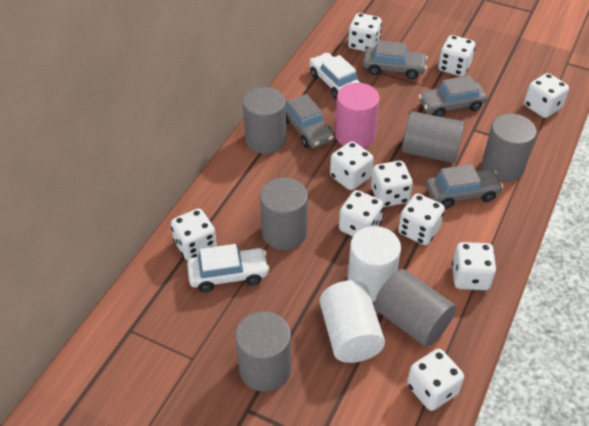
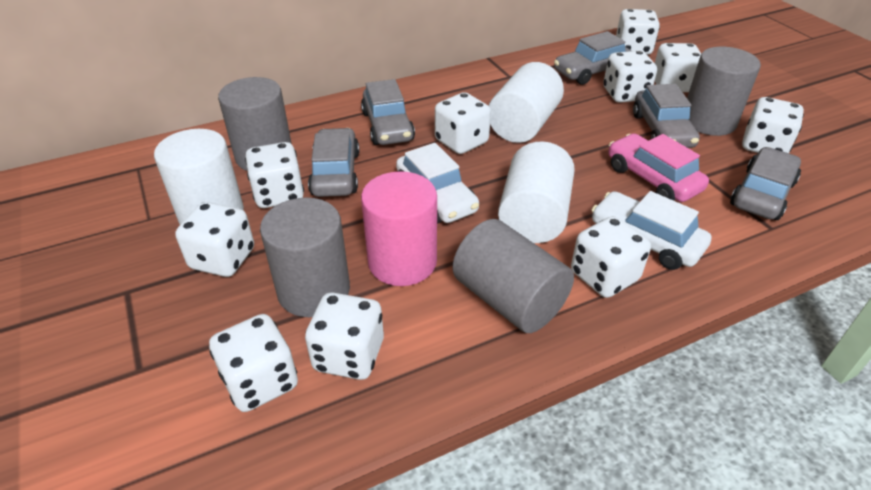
grey car: 4 -> 5
grey cylinder: 6 -> 4
pink car: 0 -> 1
white cylinder: 2 -> 3

